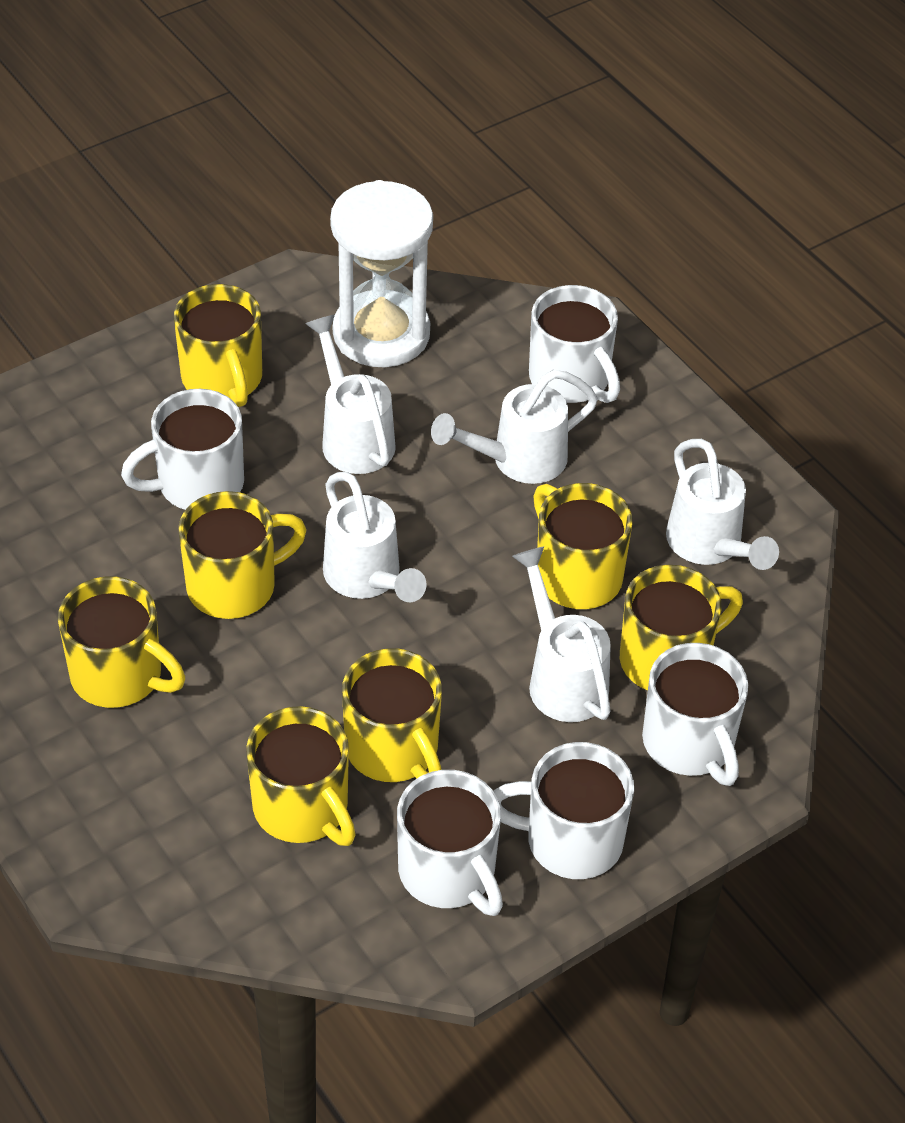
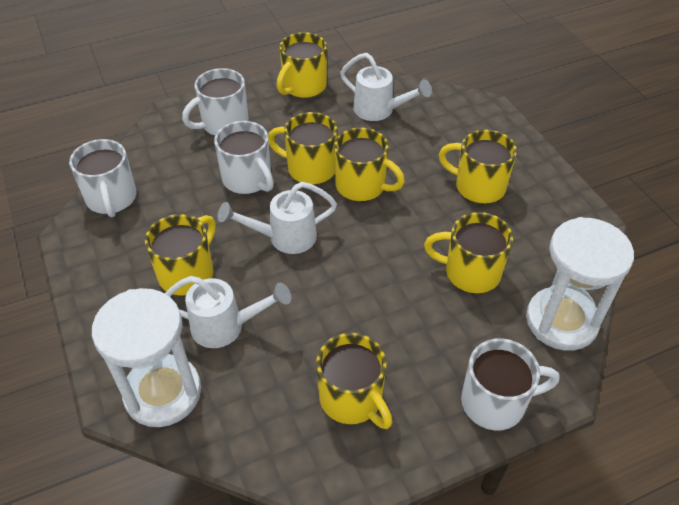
white hourglass: 1 -> 2
white mug: 5 -> 4
white watering can: 5 -> 3

